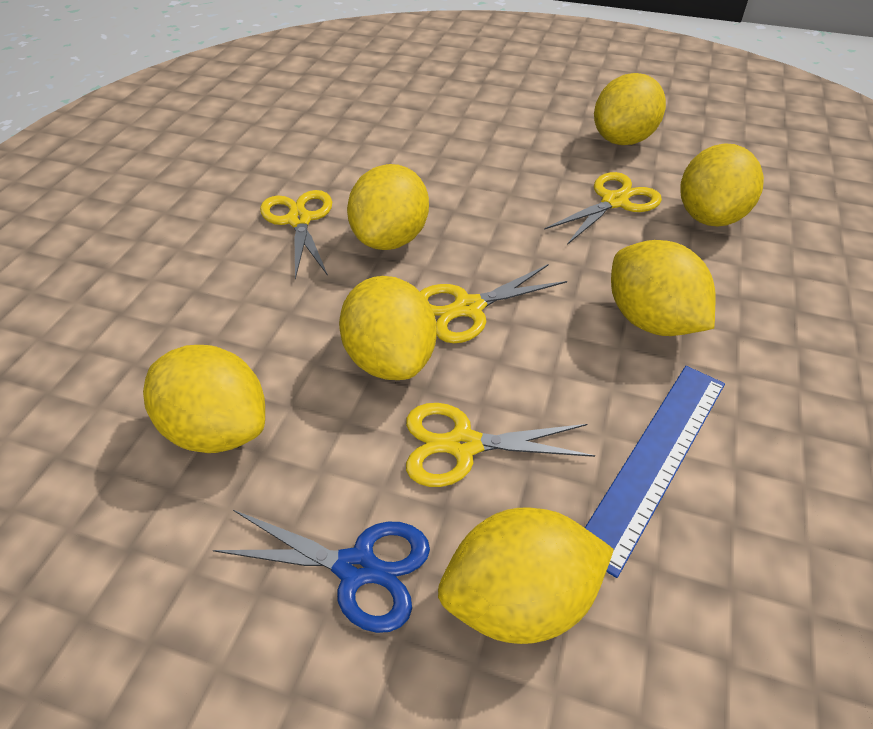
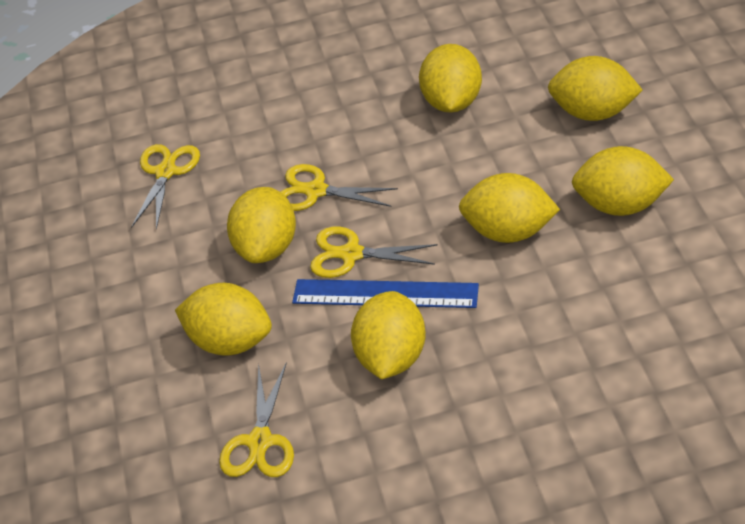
blue scissors: 1 -> 0

